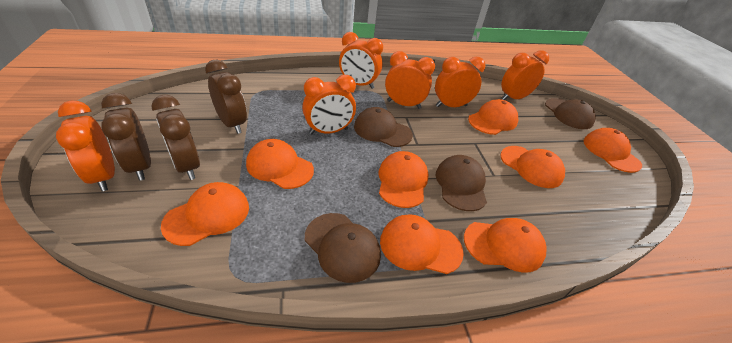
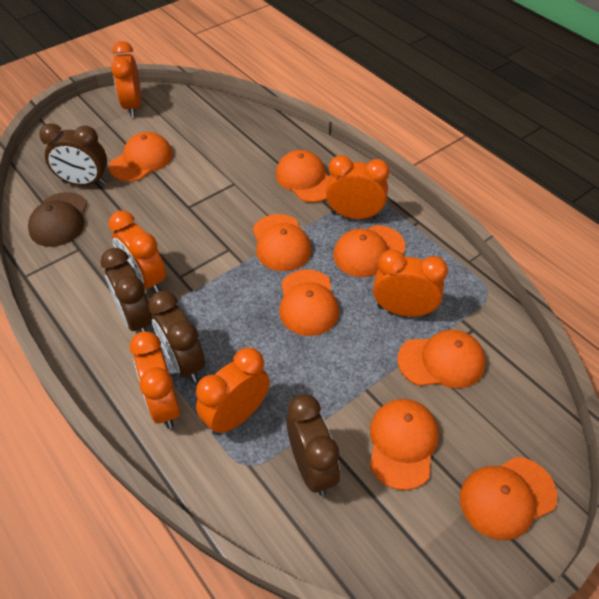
brown cap: 4 -> 1
brown clock: 3 -> 4

